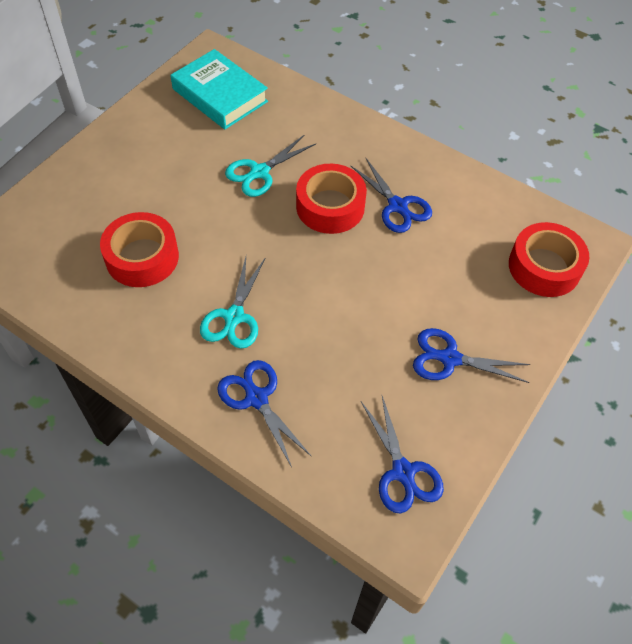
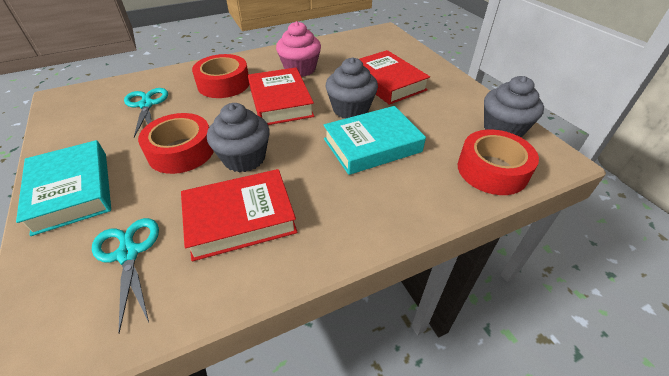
blue scissors: 4 -> 0
grey cupcake: 0 -> 3
pink cupcake: 0 -> 1
red book: 0 -> 3
turquoise book: 1 -> 2

